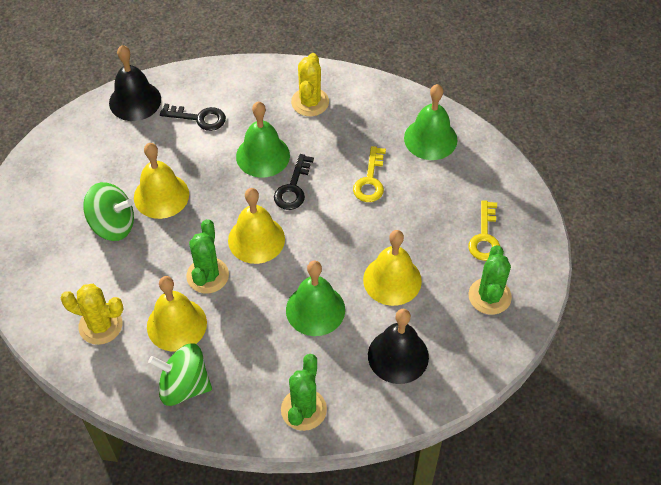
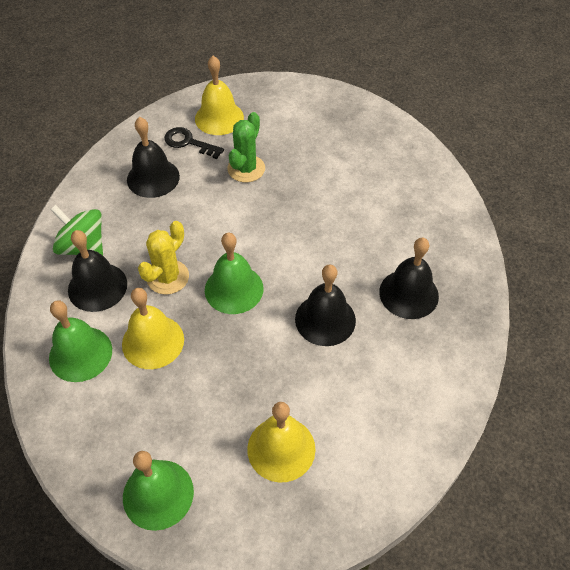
black bell: 2 -> 4
black key: 2 -> 1
green cactus: 3 -> 1
green spinning top: 2 -> 1
yellow bell: 4 -> 3
yellow cactus: 2 -> 1
yellow key: 2 -> 0

